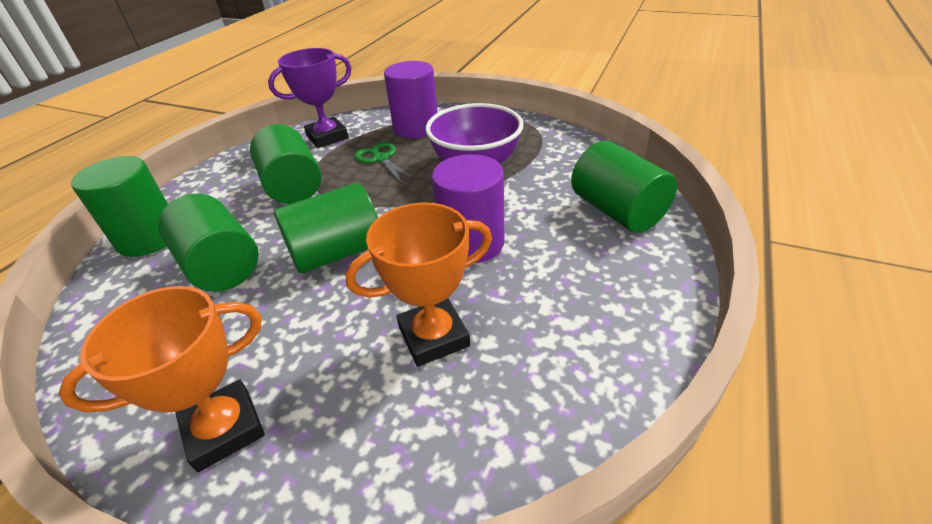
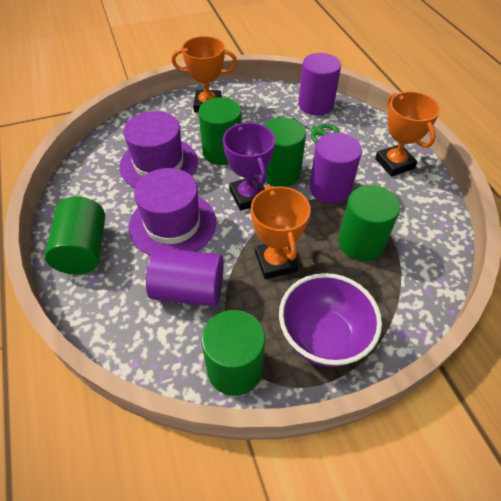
orange trophy: 2 -> 3
purple cylinder: 2 -> 3
purple hat: 0 -> 2

